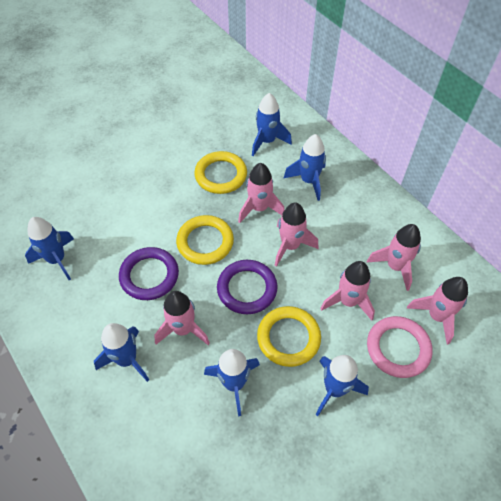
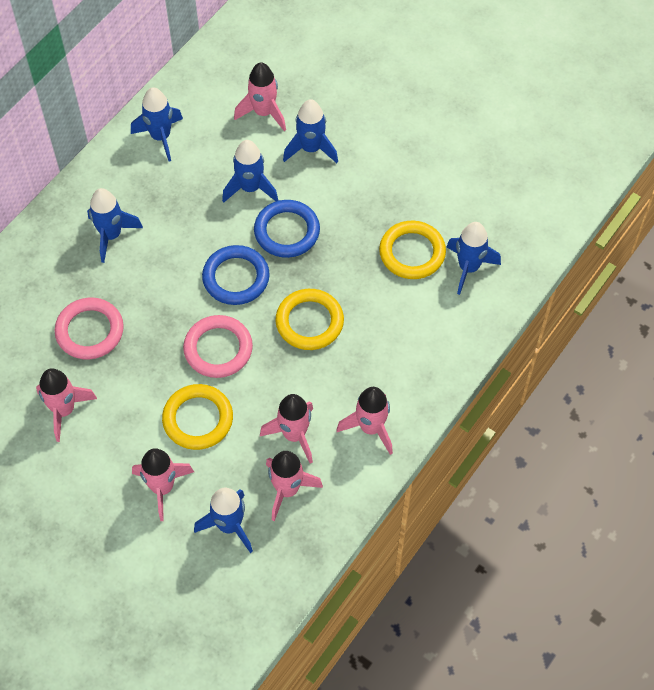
blue ring: 0 -> 2
pink ring: 1 -> 2
purple ring: 2 -> 0

